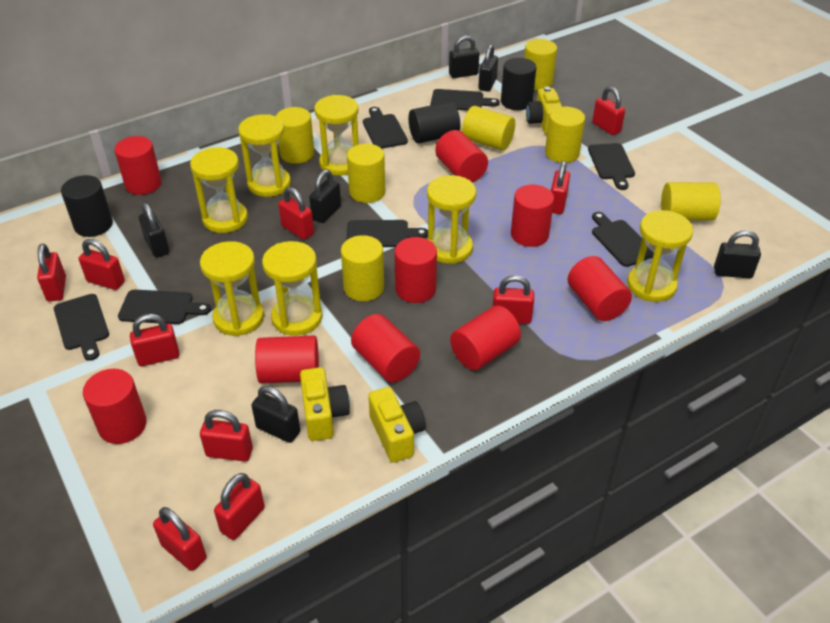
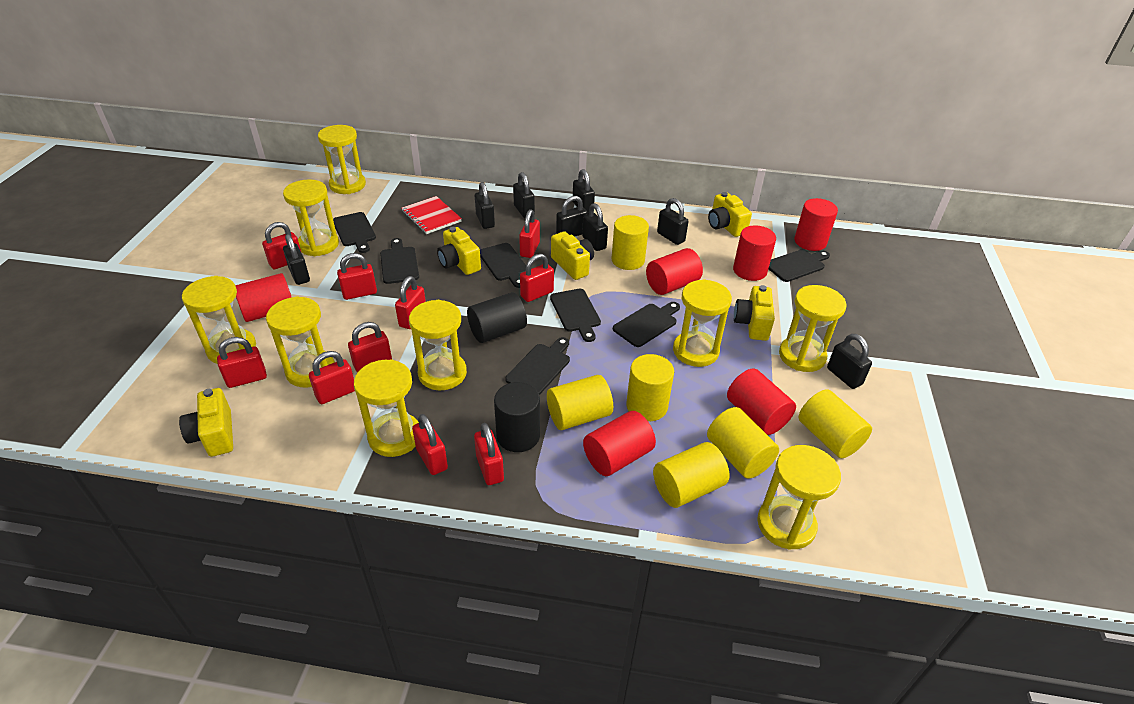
black cylinder: 3 -> 2
black padlock: 6 -> 8
red cylinder: 9 -> 6
red notebook: 0 -> 1
yellow camera: 3 -> 5
yellow cylinder: 7 -> 6
yellow hourglass: 7 -> 9

